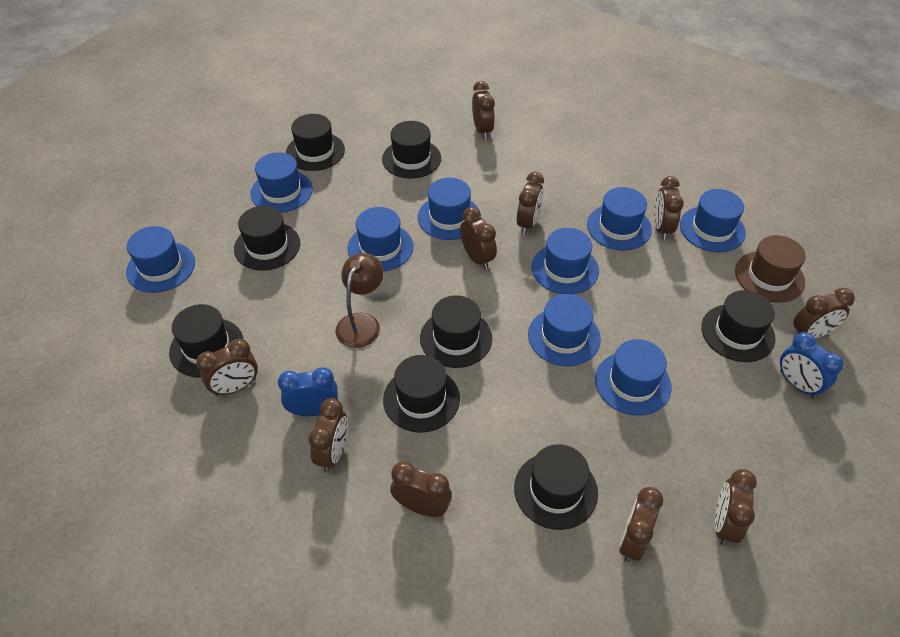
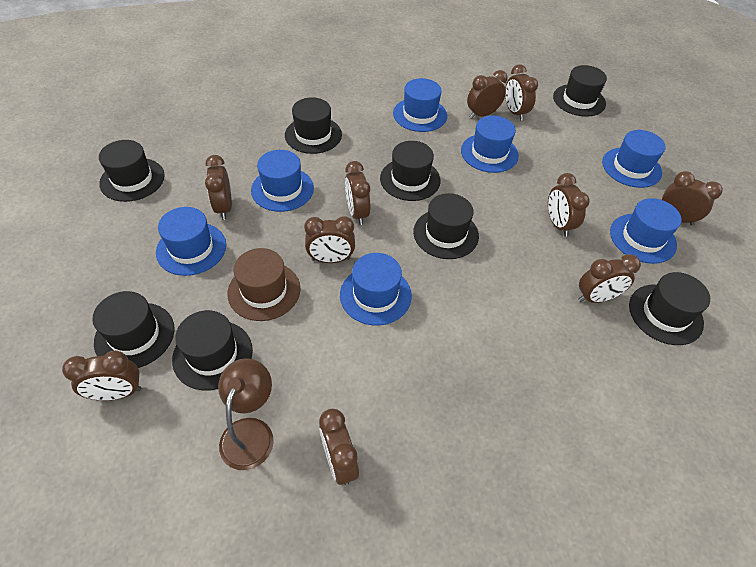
blue clock: 2 -> 0
blue hat: 9 -> 7

